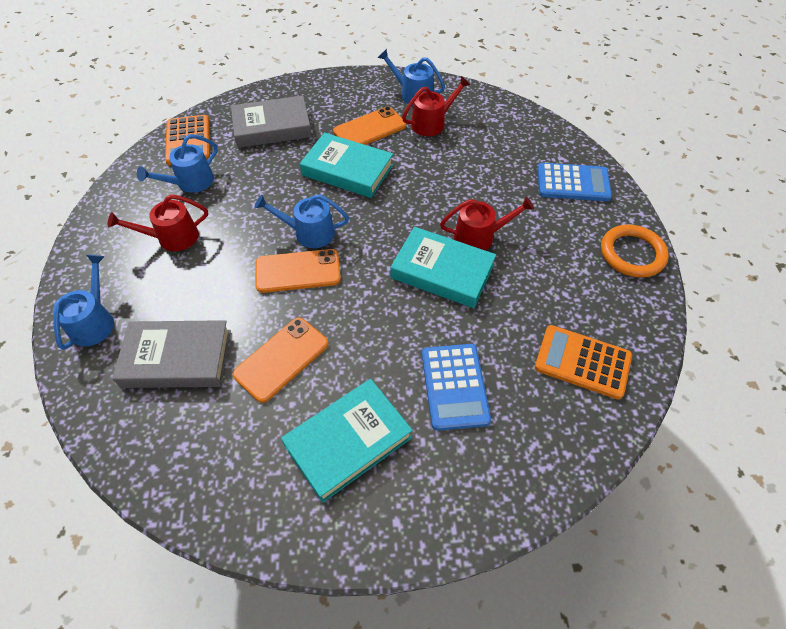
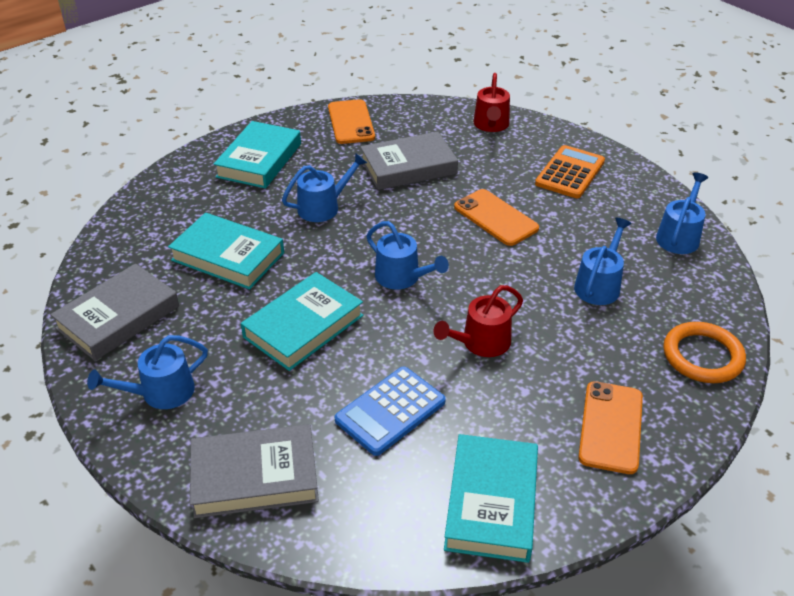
blue calculator: 2 -> 1
blue watering can: 4 -> 5
grey book: 2 -> 3
orange calculator: 2 -> 1
red watering can: 3 -> 2
turquoise book: 3 -> 4

